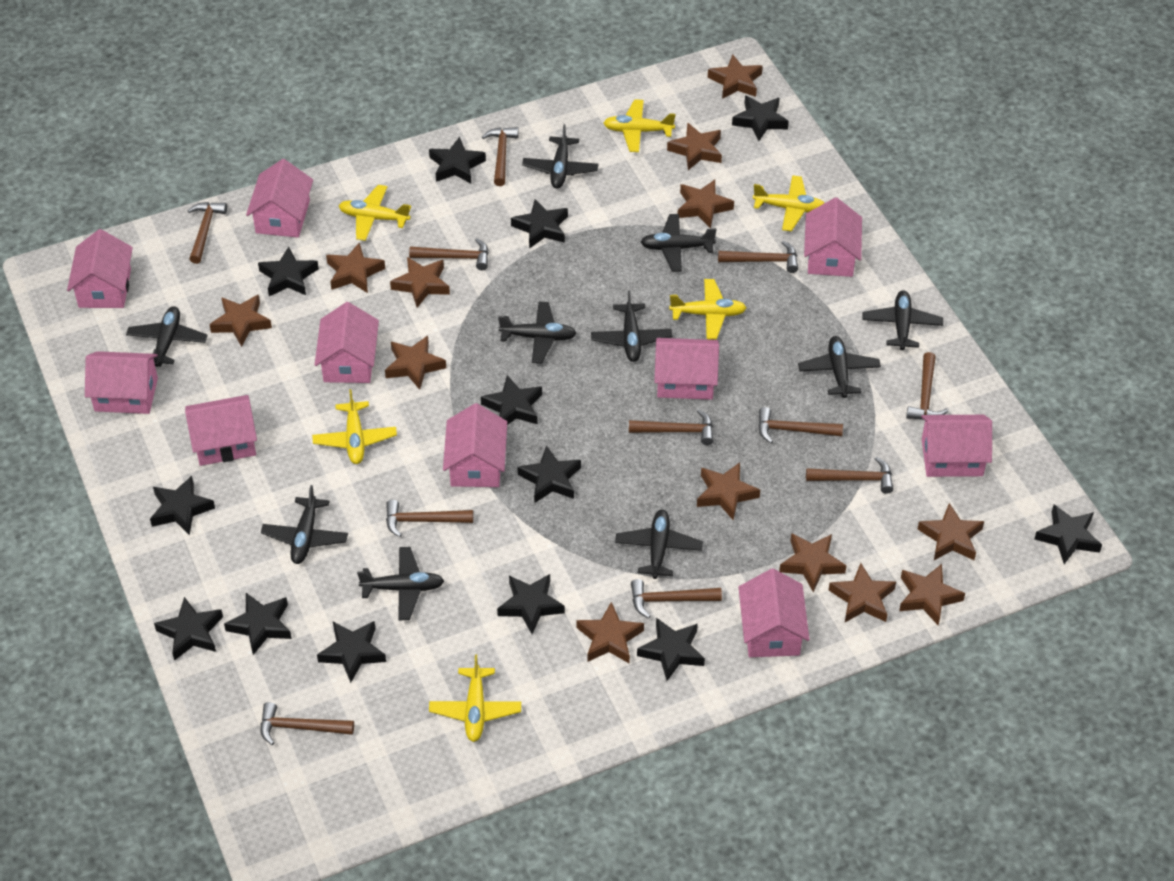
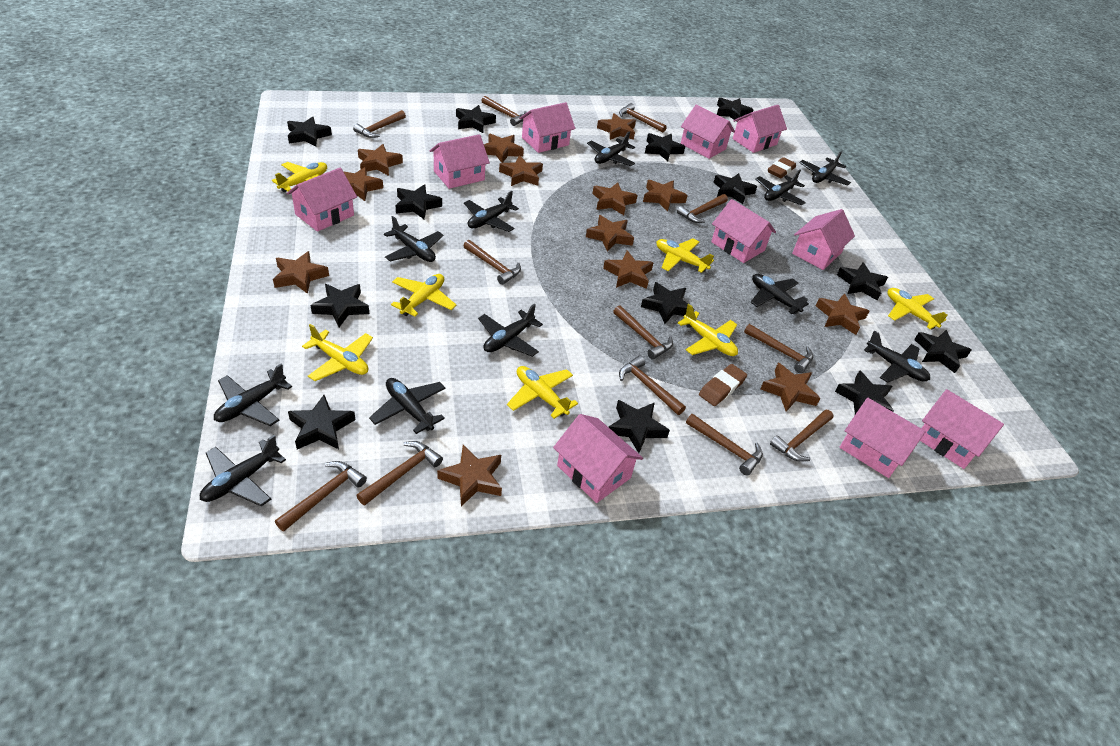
black plane: 10 -> 11
brown eraser: 0 -> 2
brown hammer: 11 -> 12
yellow plane: 6 -> 7

